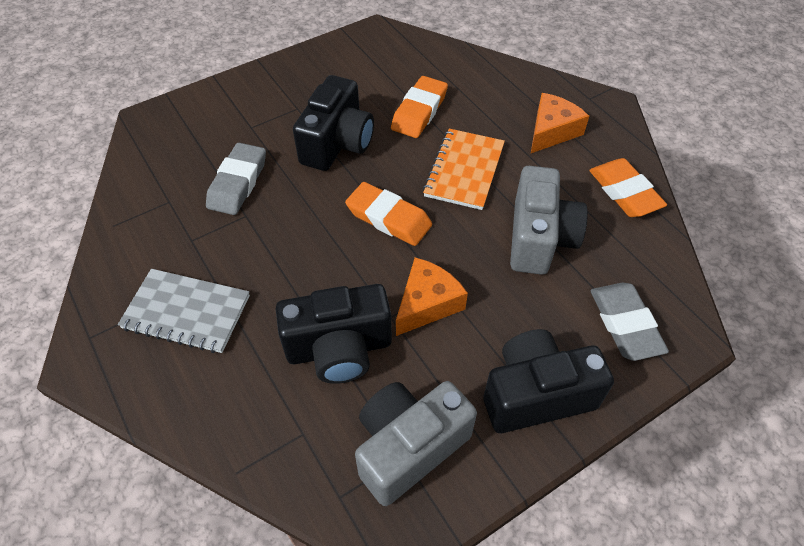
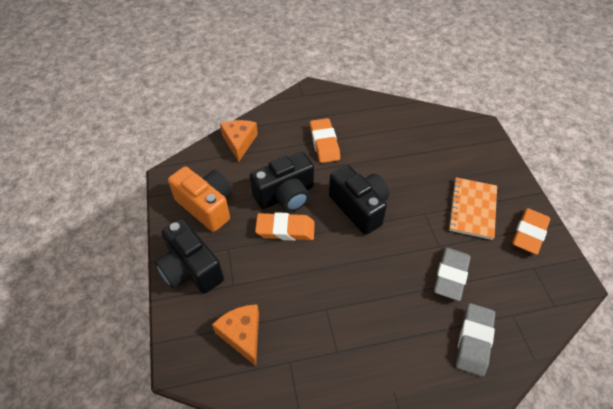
grey camera: 2 -> 0
grey notebook: 1 -> 0
orange camera: 0 -> 1

